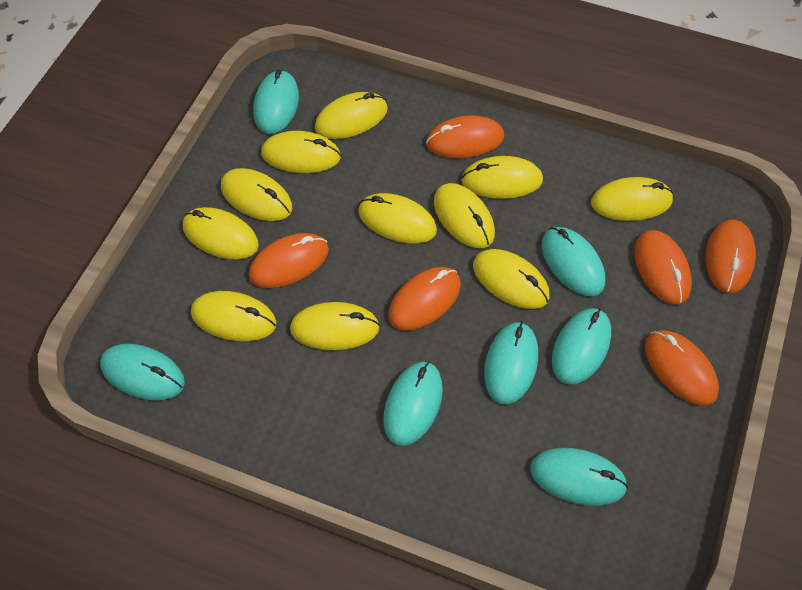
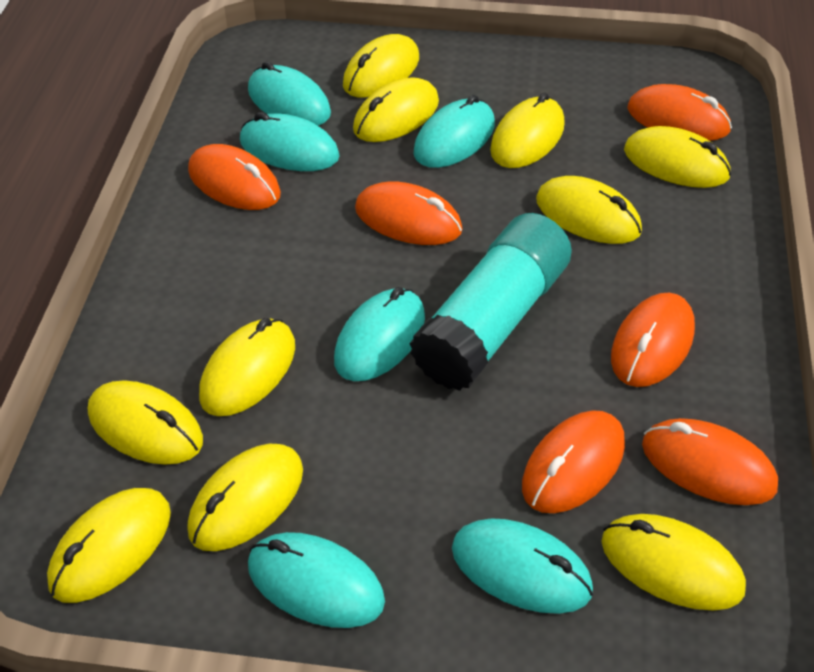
turquoise glue stick: 0 -> 1
turquoise mouse: 7 -> 6
yellow mouse: 11 -> 10

